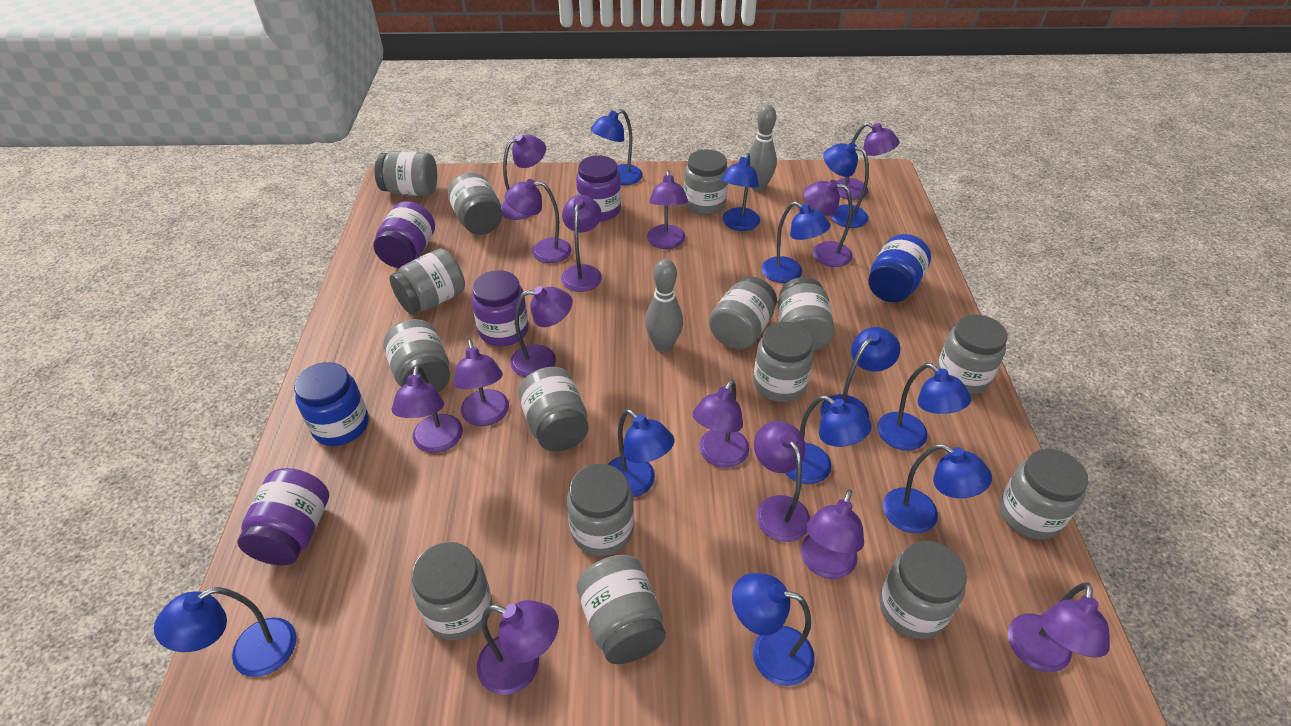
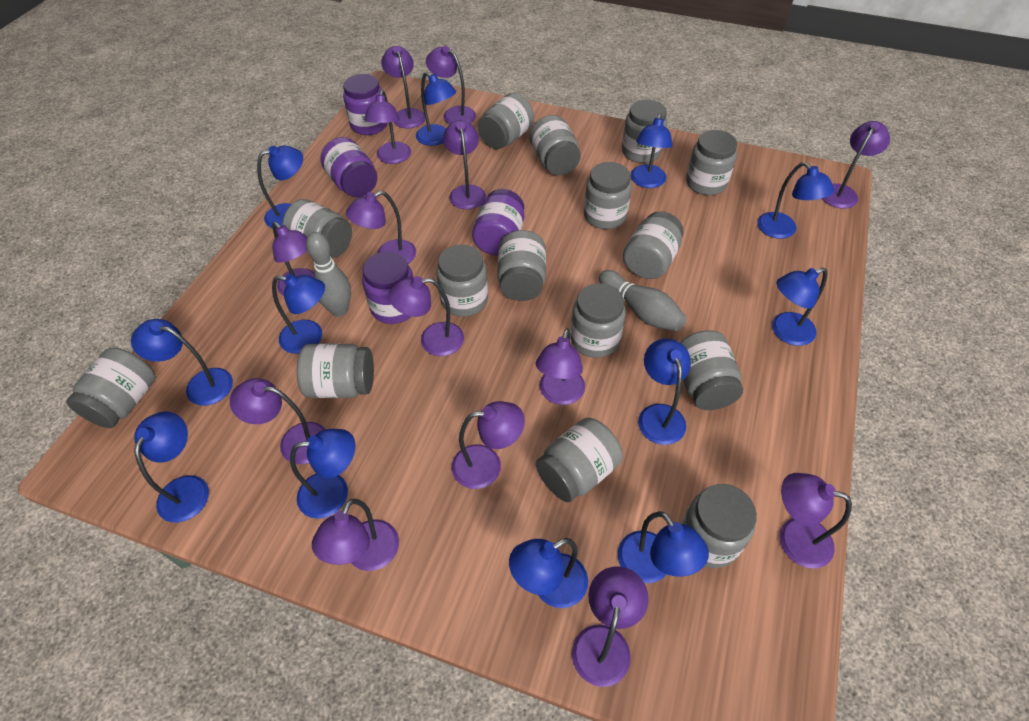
blue jar: 2 -> 0
blue lamp: 11 -> 12

